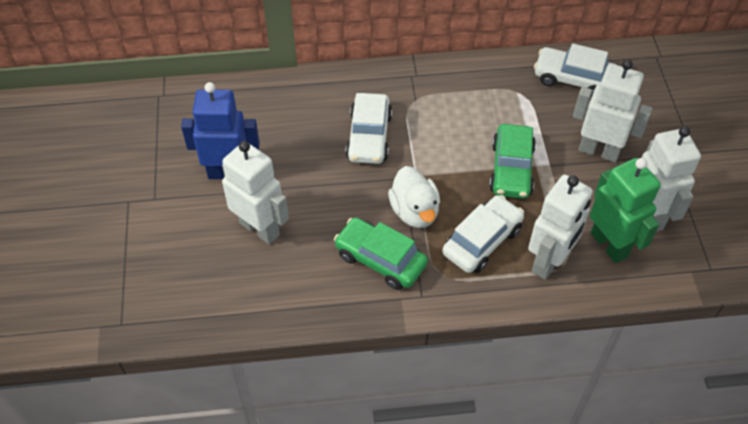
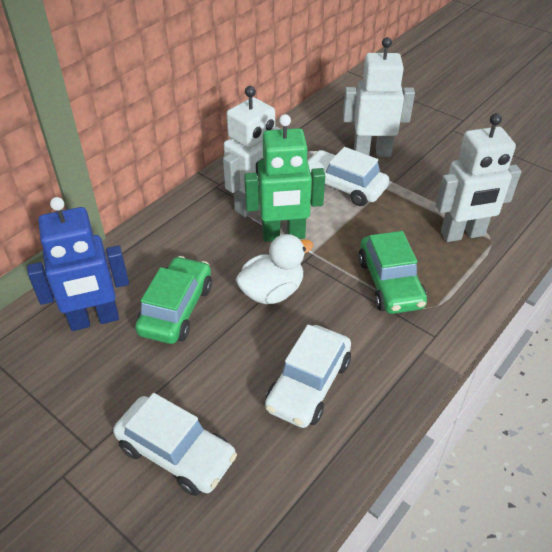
white robot: 4 -> 3

